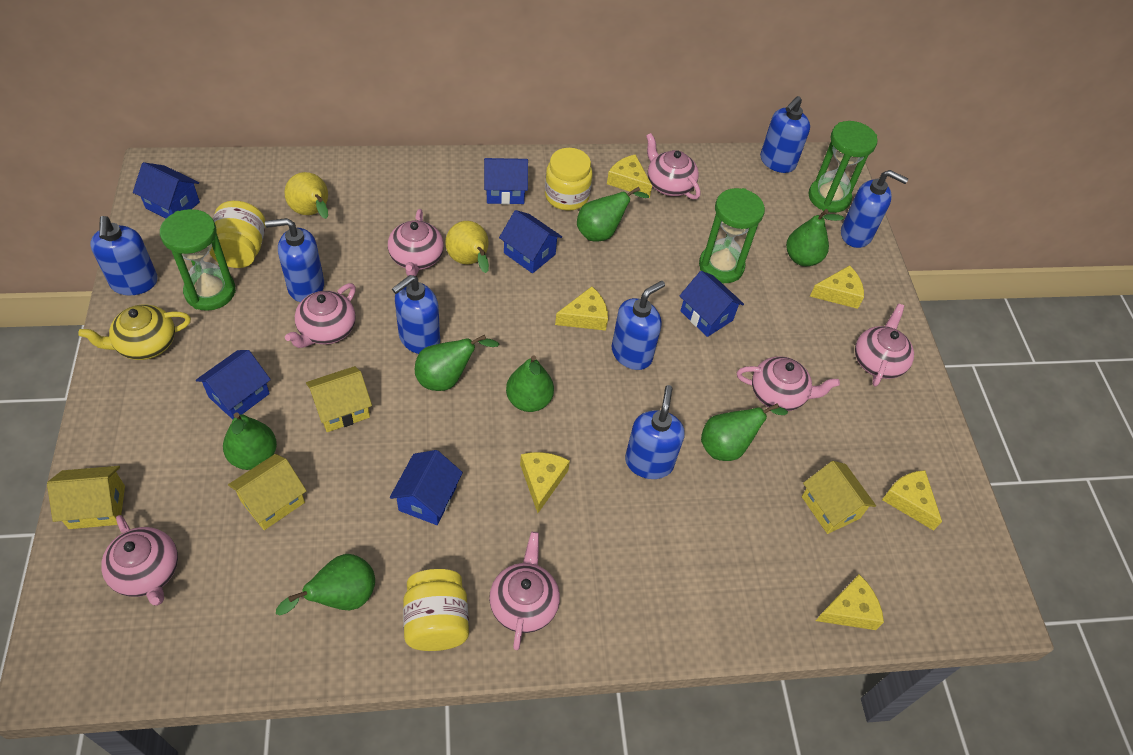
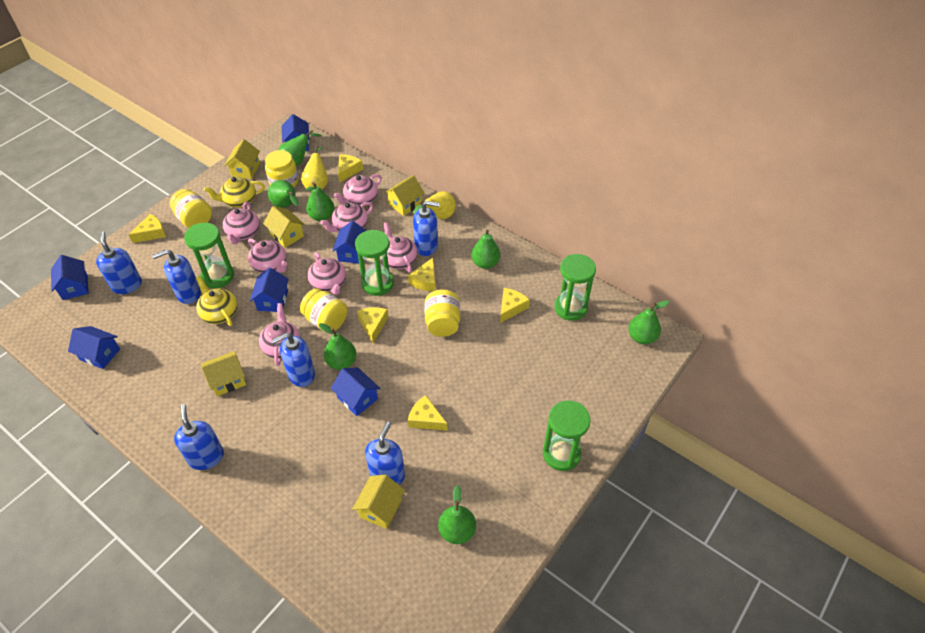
blue soap dispenser: 7 -> 6
green hourglass: 3 -> 4
yellow house: 4 -> 5
yellow jar: 3 -> 4
yellow teapot: 1 -> 2

